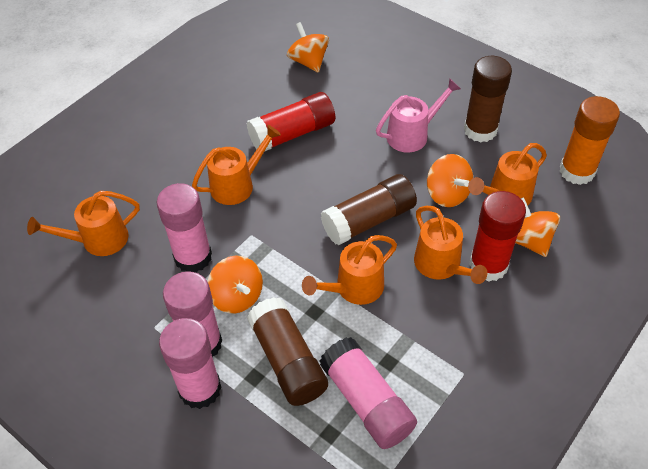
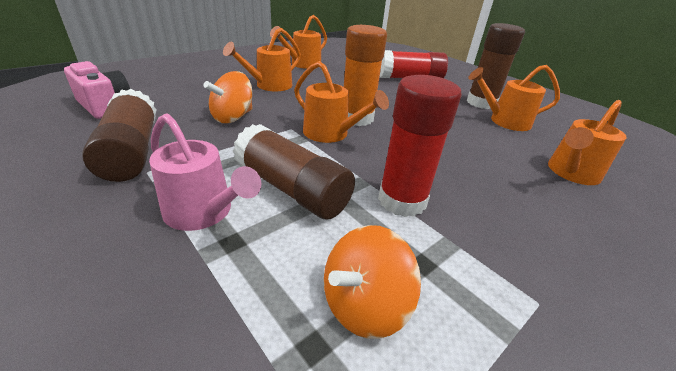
orange spinning top: 4 -> 2
pink camera: 0 -> 1
pink glue stick: 4 -> 0

